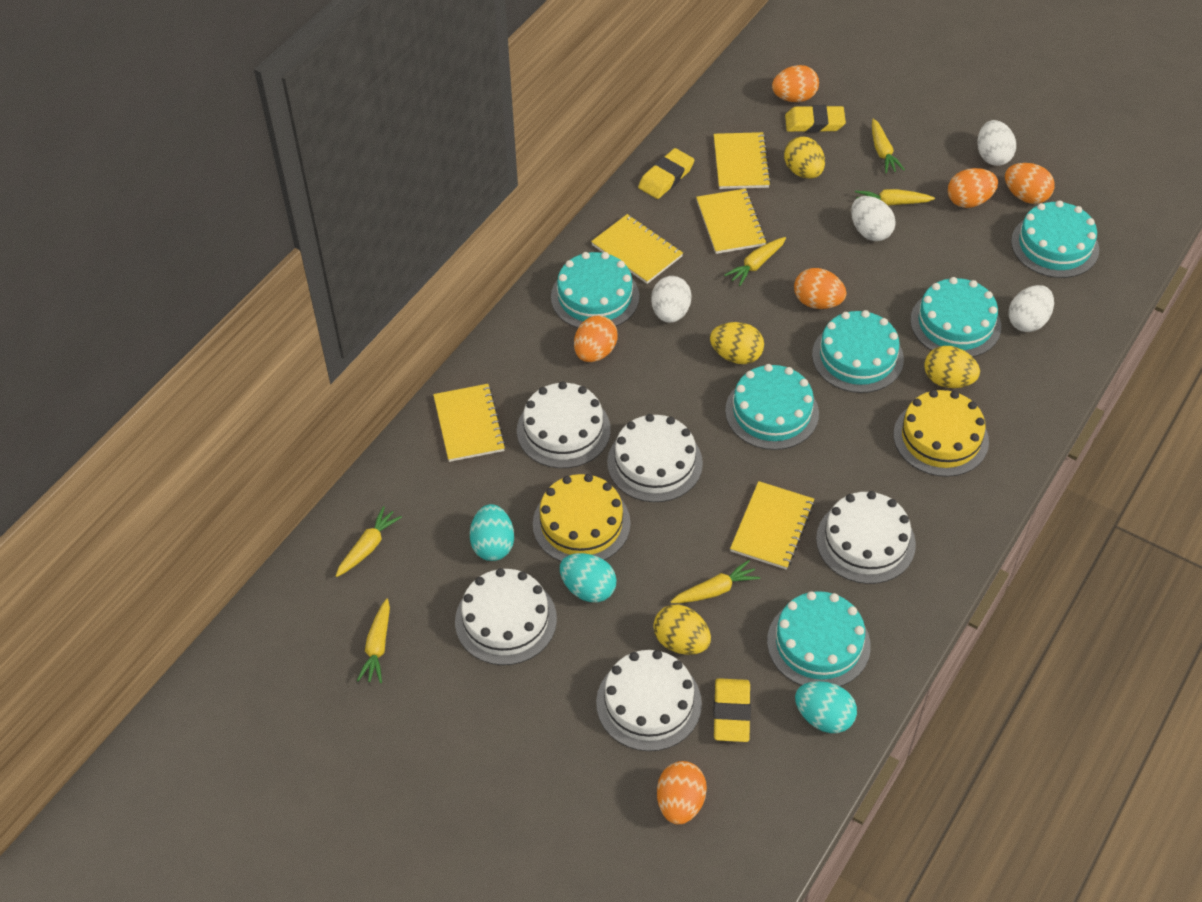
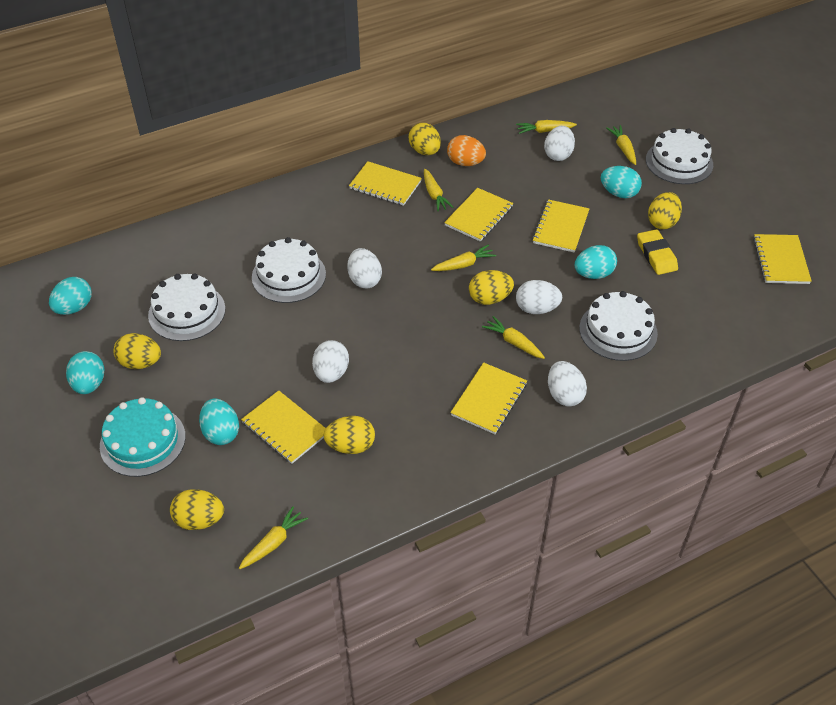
orange egg: 6 -> 1
turquoise cake: 6 -> 1
turquoise egg: 3 -> 5
white cake: 5 -> 4
white egg: 4 -> 5
yellow cake: 2 -> 0
yellow egg: 4 -> 6
yellow eraser: 3 -> 1
yellow notebook: 5 -> 6

